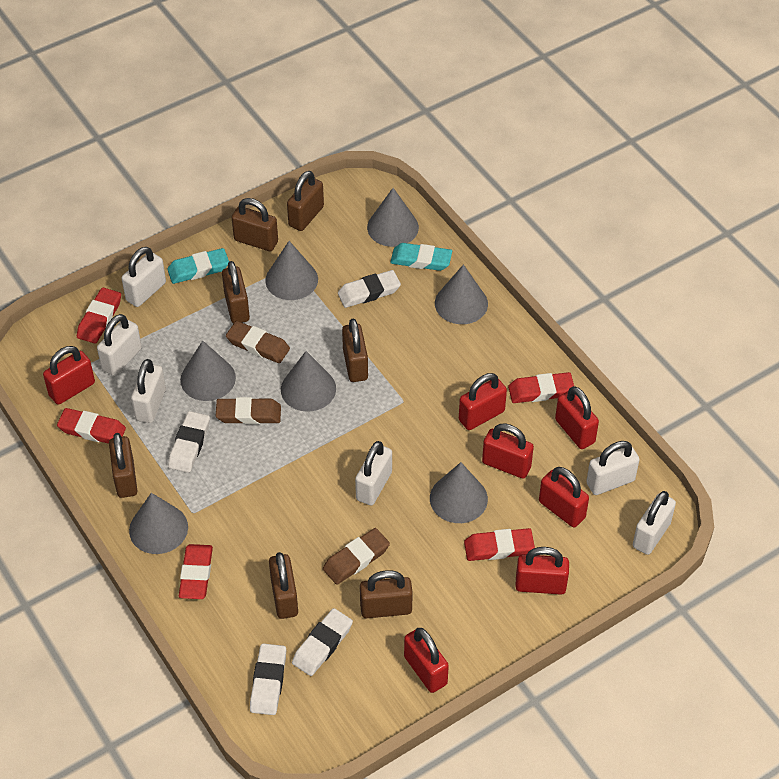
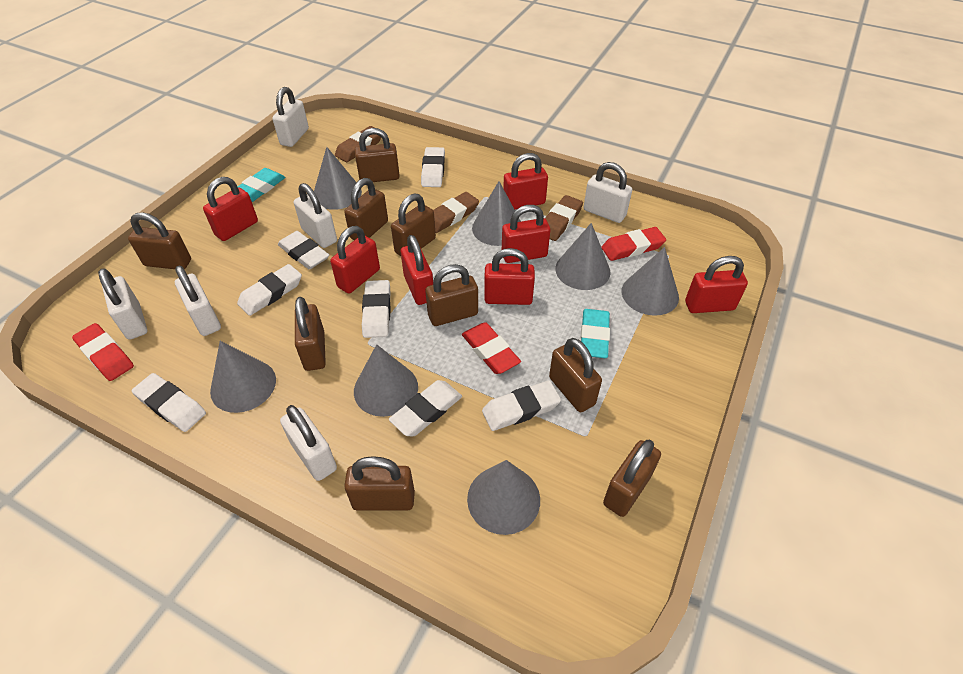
brown padlock: 7 -> 9
red eraser: 5 -> 3
white eraser: 4 -> 7

